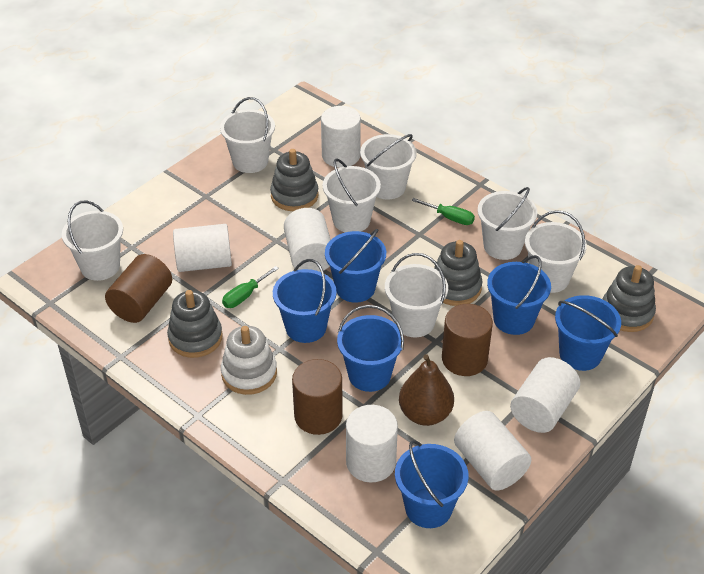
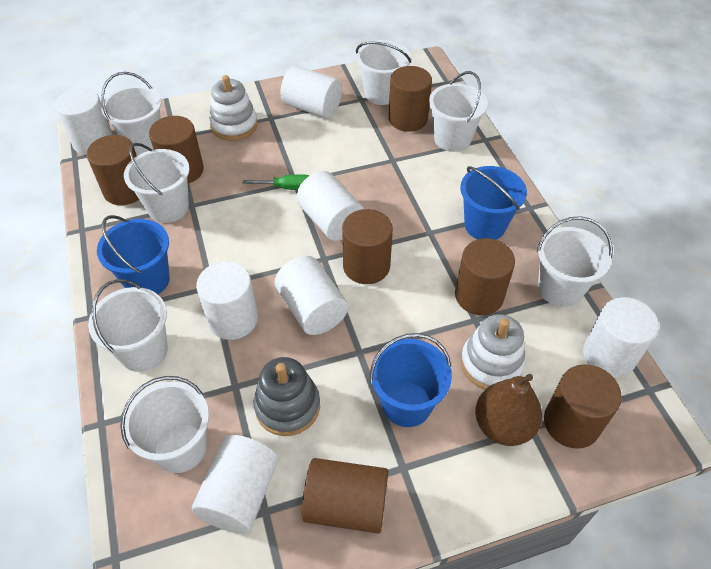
blue bucket: 6 -> 3
brown cylinder: 3 -> 7
green screwdriver: 2 -> 1
grey stacking toy: 4 -> 1
white cylinder: 6 -> 7
white stacking toy: 1 -> 2

